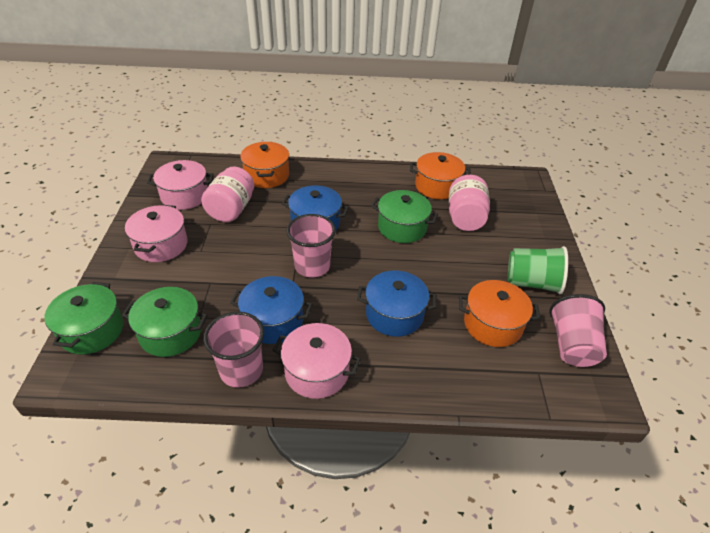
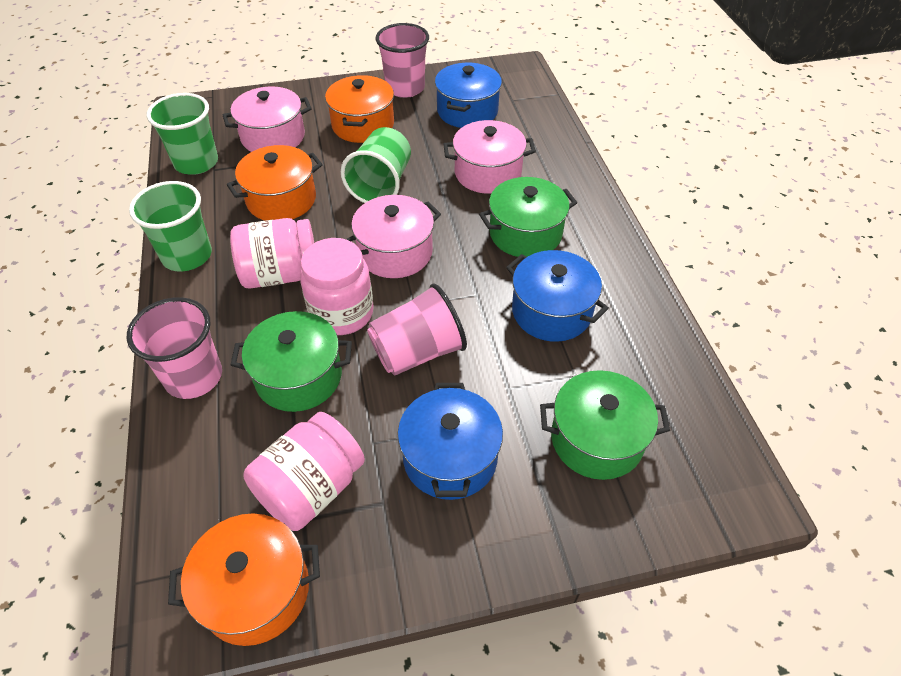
green cup: 1 -> 3
pink jar: 2 -> 3

